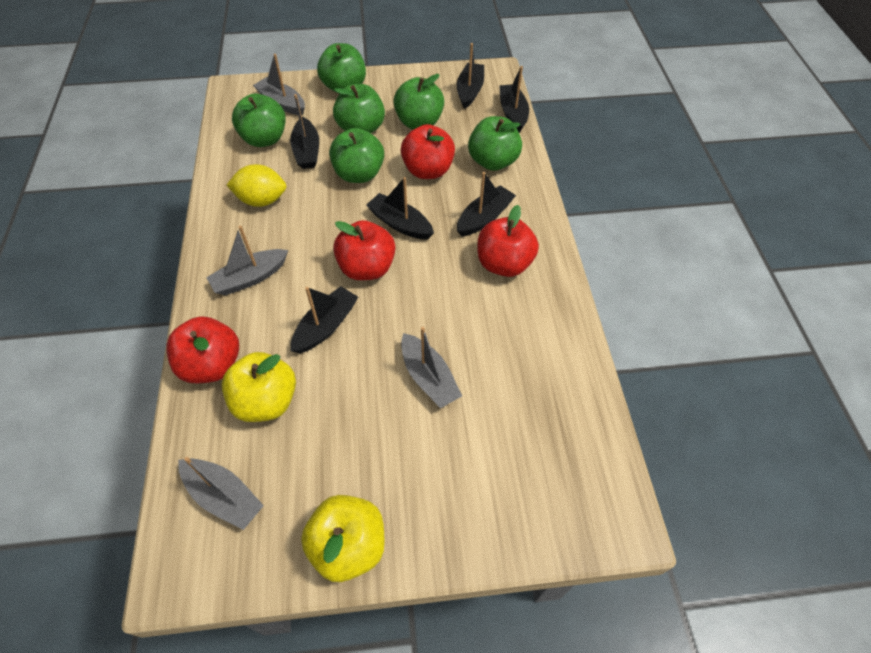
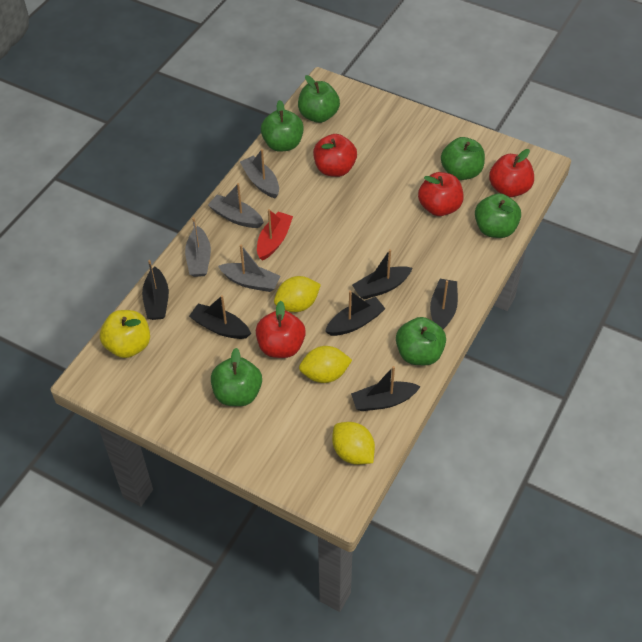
red boat: 0 -> 1
yellow apple: 2 -> 1
yellow lemon: 1 -> 3

